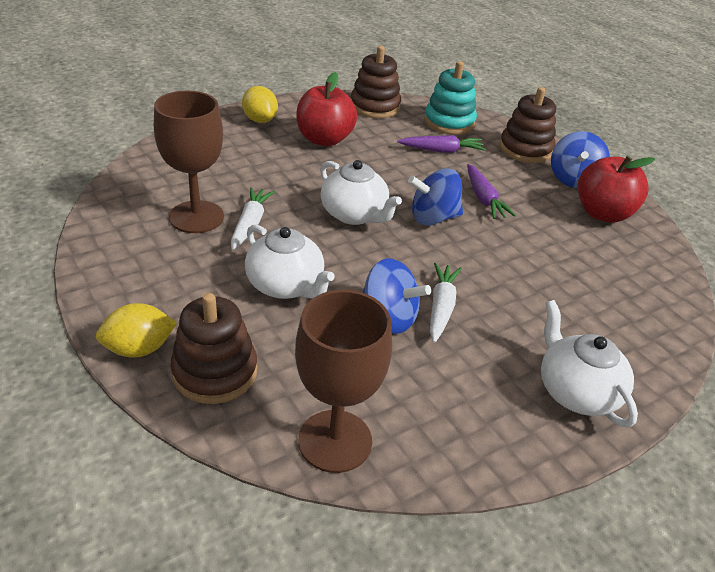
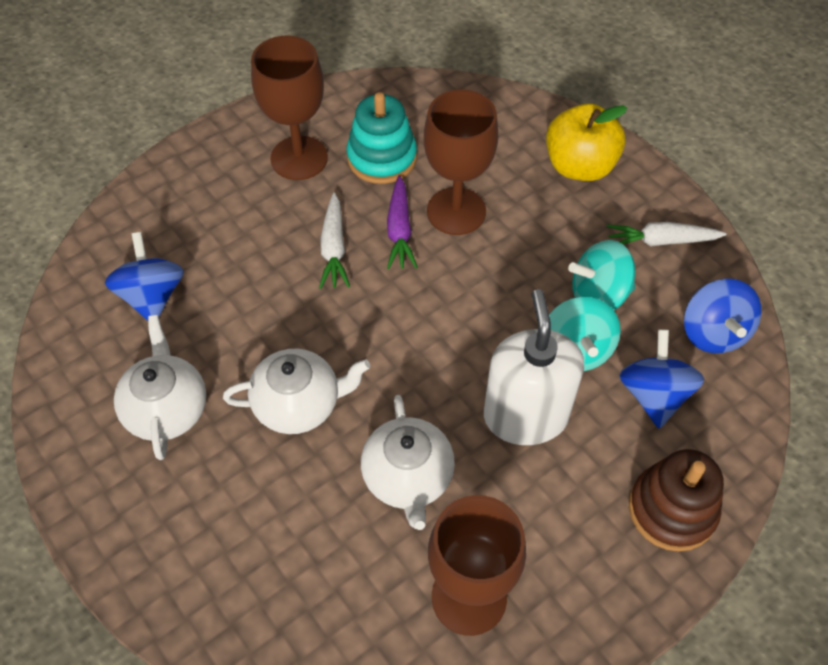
brown goblet: 2 -> 3
brown stacking toy: 3 -> 1
purple carrot: 2 -> 1
red apple: 2 -> 0
turquoise spinning top: 0 -> 2
white soap dispenser: 0 -> 1
yellow apple: 0 -> 1
yellow lemon: 2 -> 0

